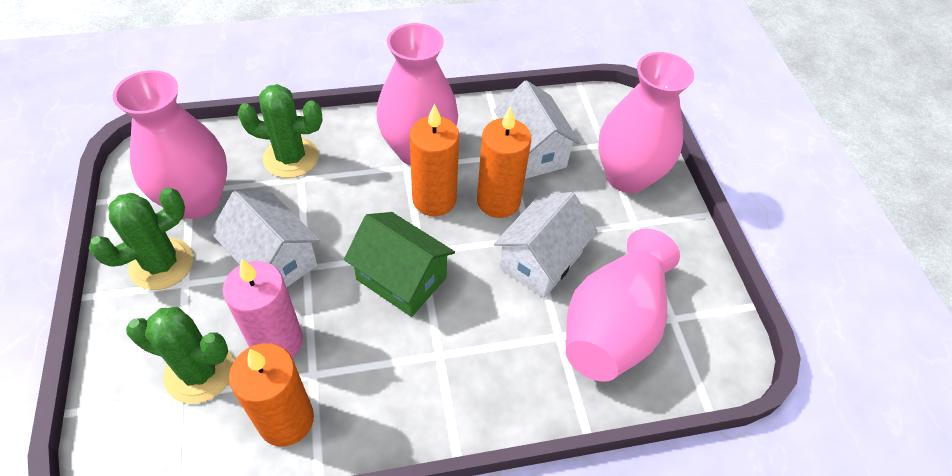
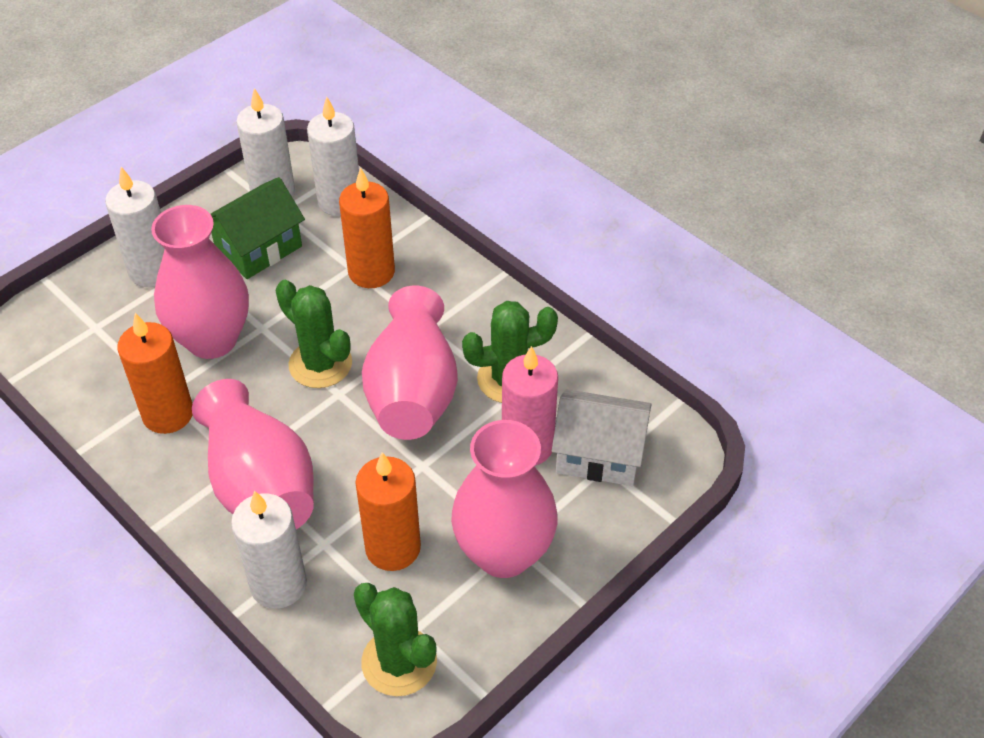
white candle: 0 -> 4
white house: 3 -> 1

